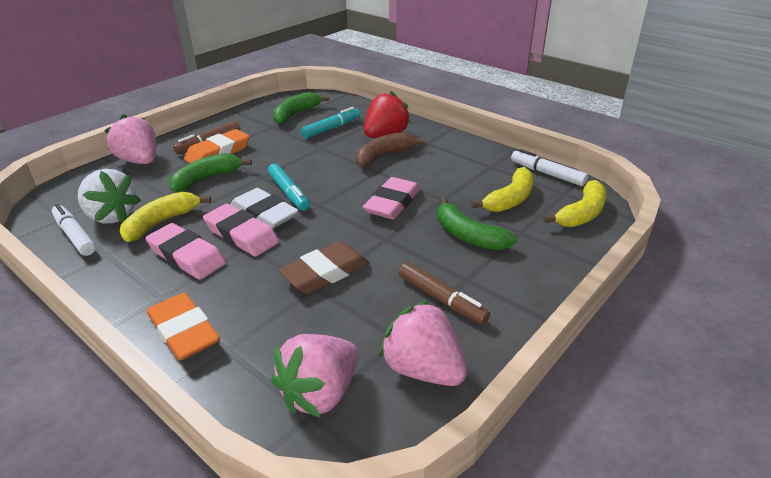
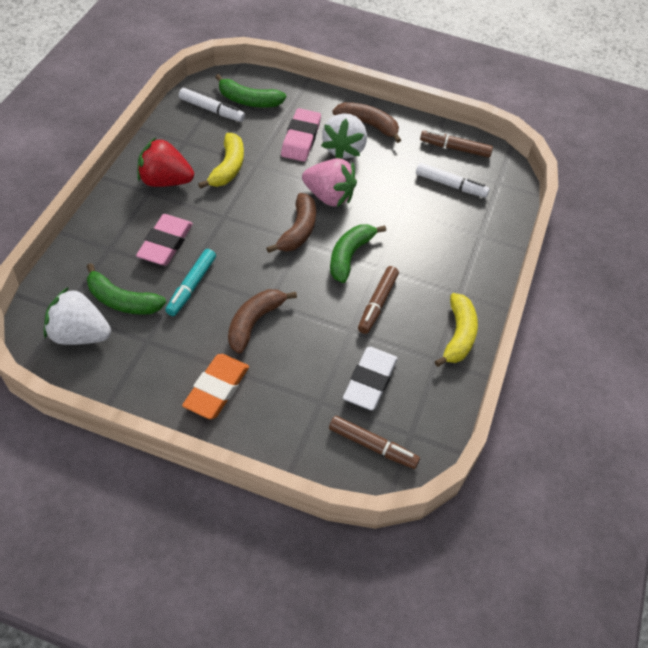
brown banana: 1 -> 3
brown eraser: 1 -> 0
brown marker: 2 -> 3
orange eraser: 2 -> 1
pink eraser: 3 -> 2
pink strawberry: 3 -> 1
turquoise marker: 2 -> 1
white strawberry: 1 -> 2
yellow banana: 3 -> 2

